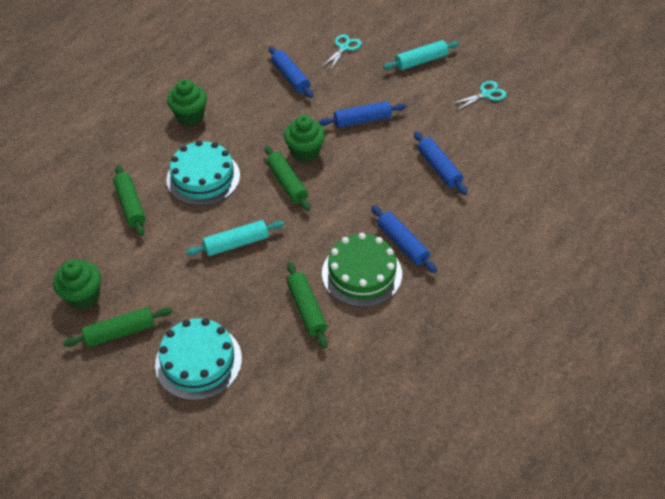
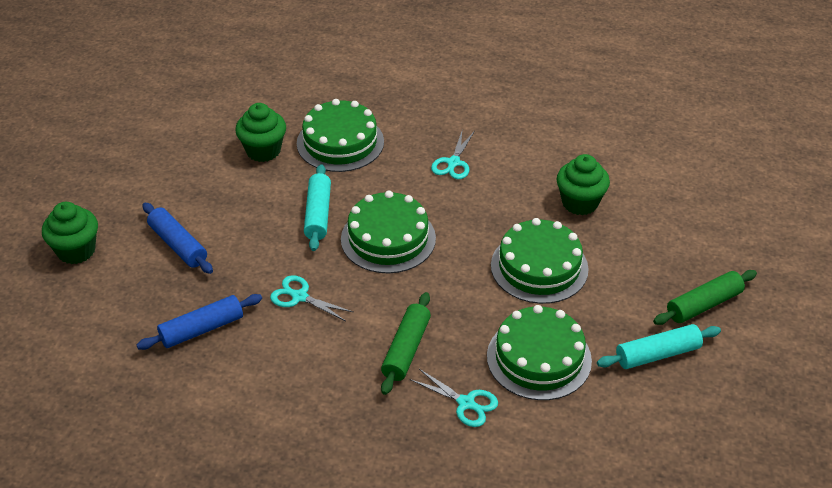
blue rolling pin: 4 -> 2
green cake: 1 -> 4
green rolling pin: 4 -> 2
turquoise cake: 2 -> 0
turquoise scissors: 2 -> 3

